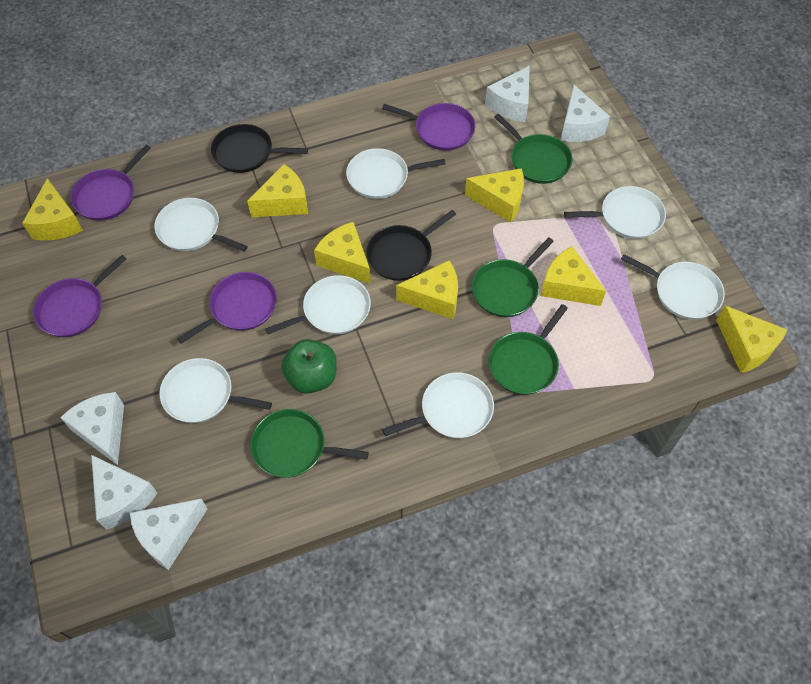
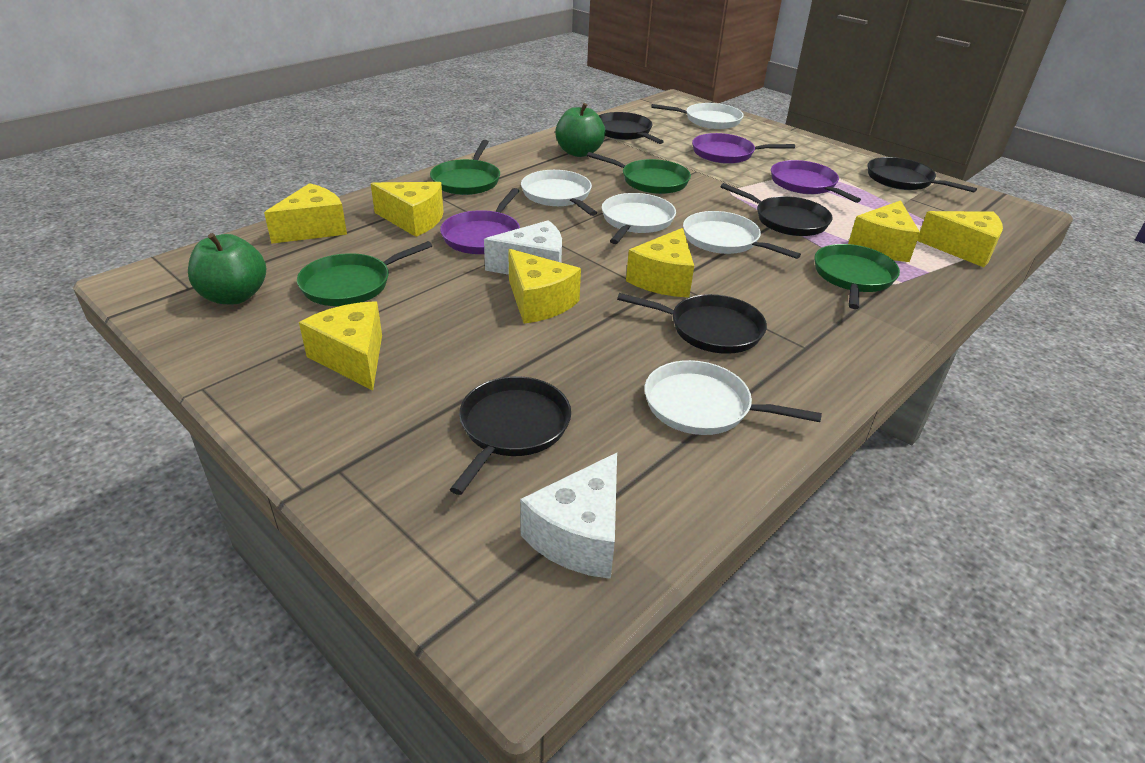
black pan: 2 -> 5
green apple: 1 -> 2
purple pan: 4 -> 3
white cheese: 5 -> 2
white pan: 7 -> 5

